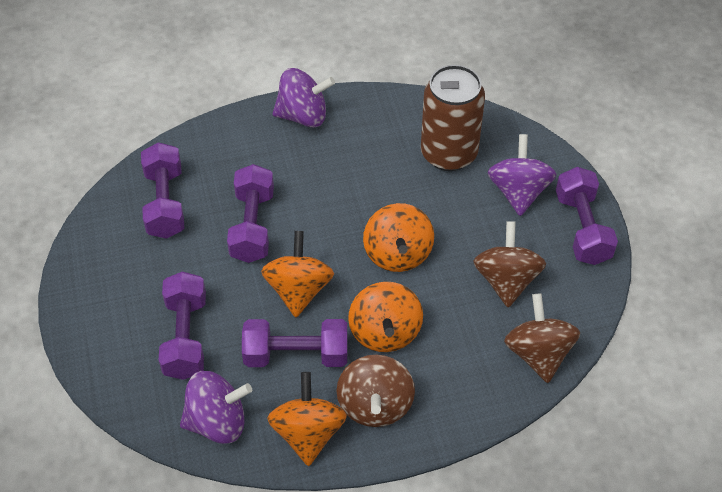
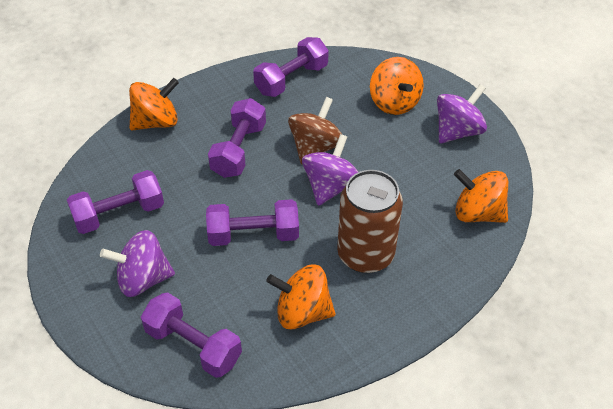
brown spinning top: 3 -> 1

